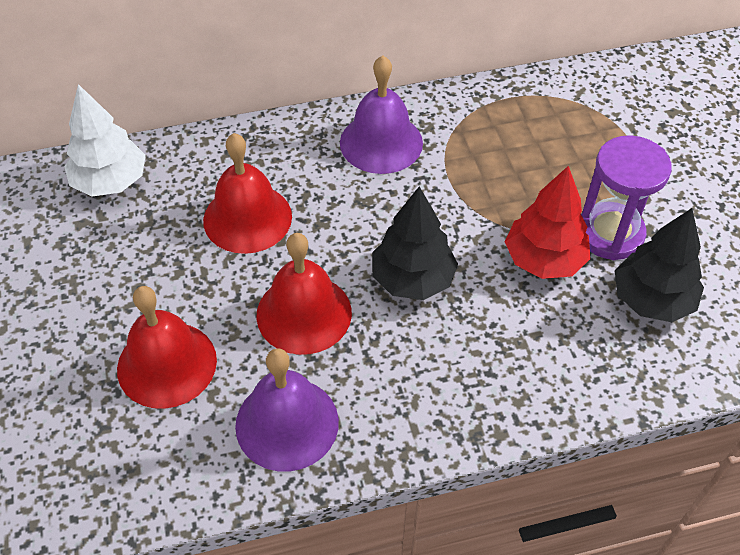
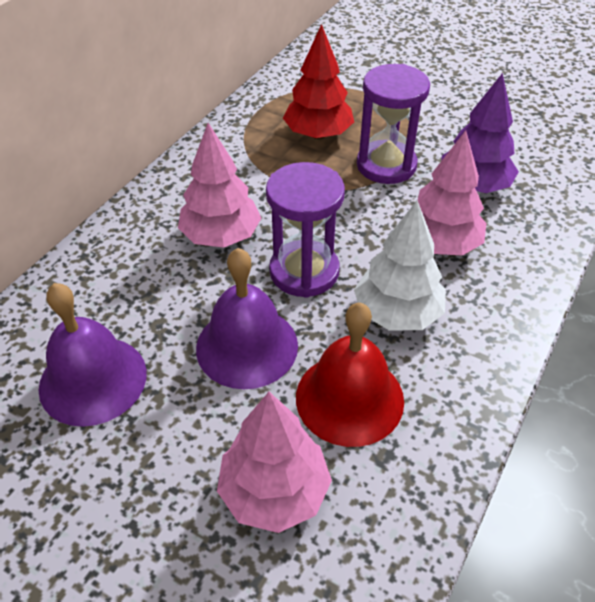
black tree: 2 -> 0
pink tree: 0 -> 3
purple hourglass: 1 -> 2
purple tree: 0 -> 1
red bell: 3 -> 1

